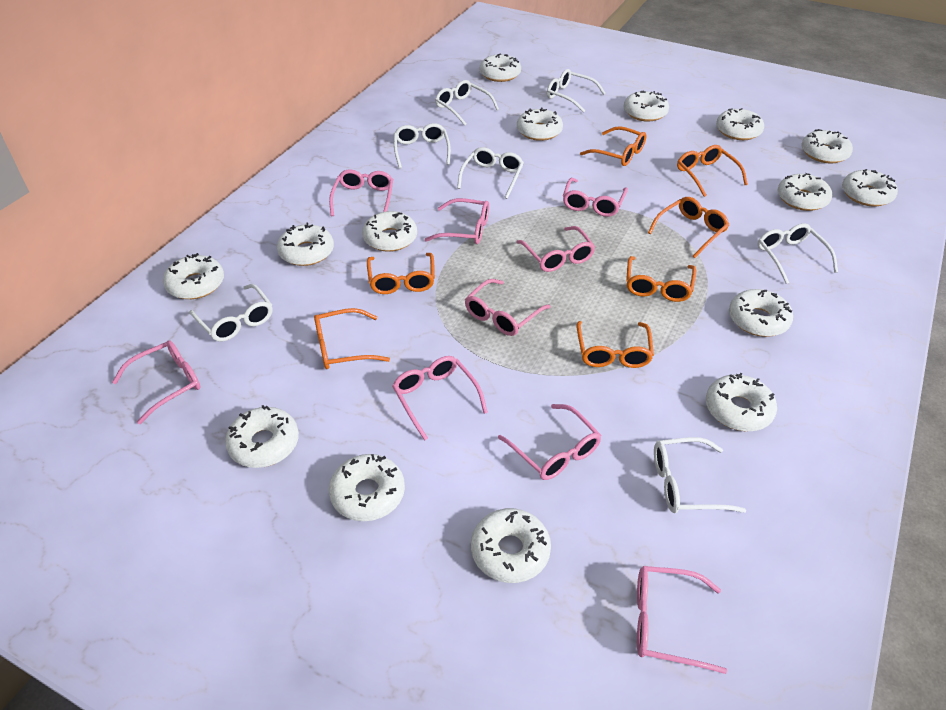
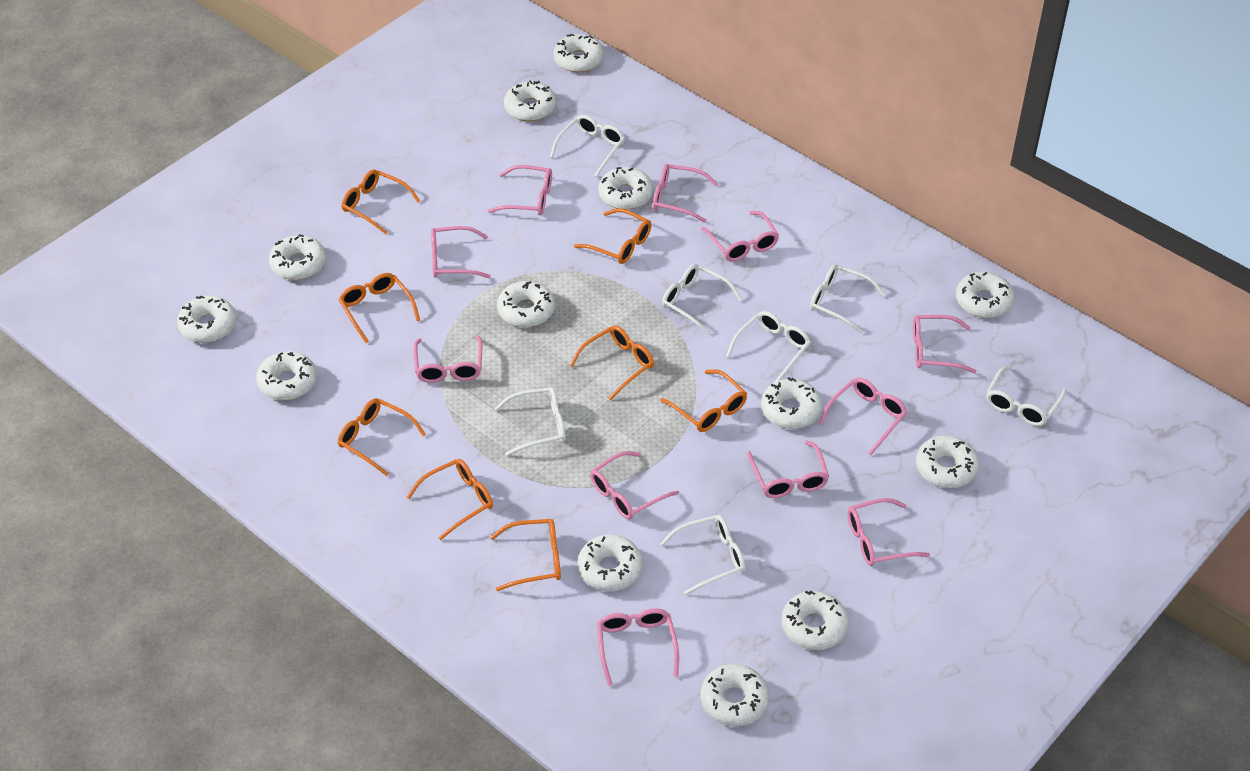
orange glasses: 7 -> 8
pink glasses: 9 -> 11
white donut: 15 -> 13

